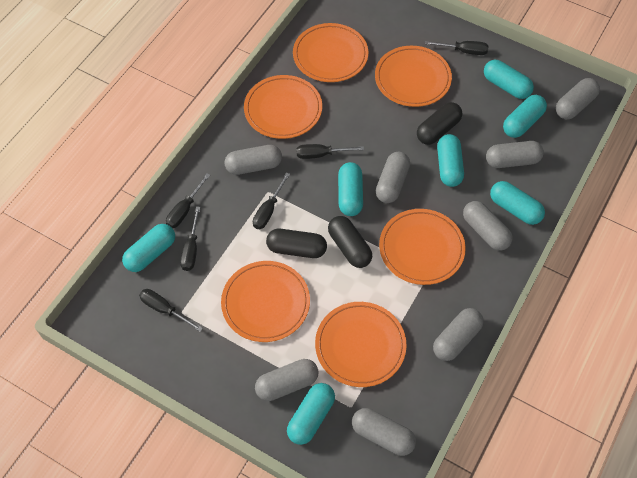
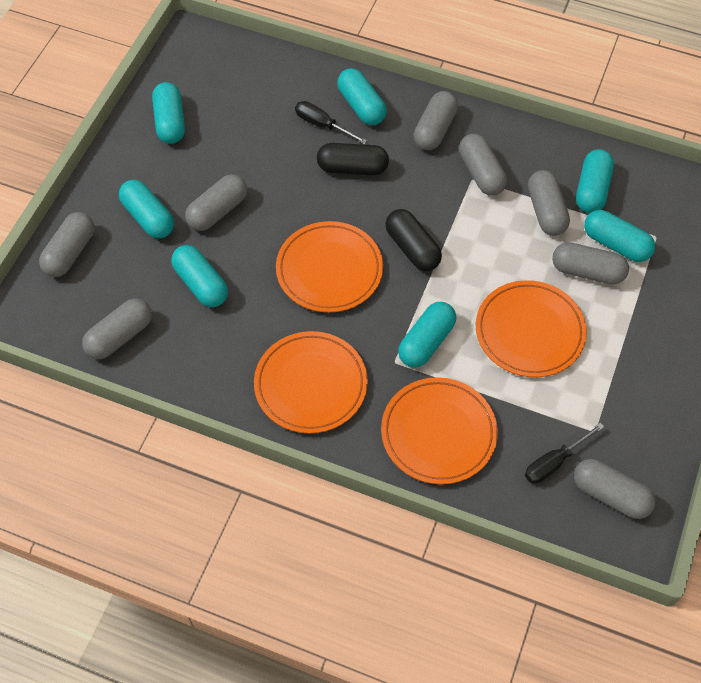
black capsule: 3 -> 2
black screwdriver: 6 -> 2
orange plate: 6 -> 4

